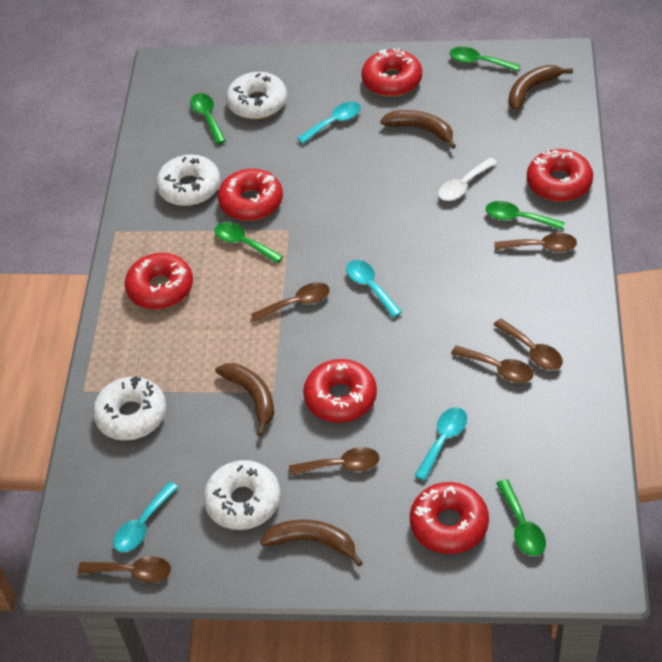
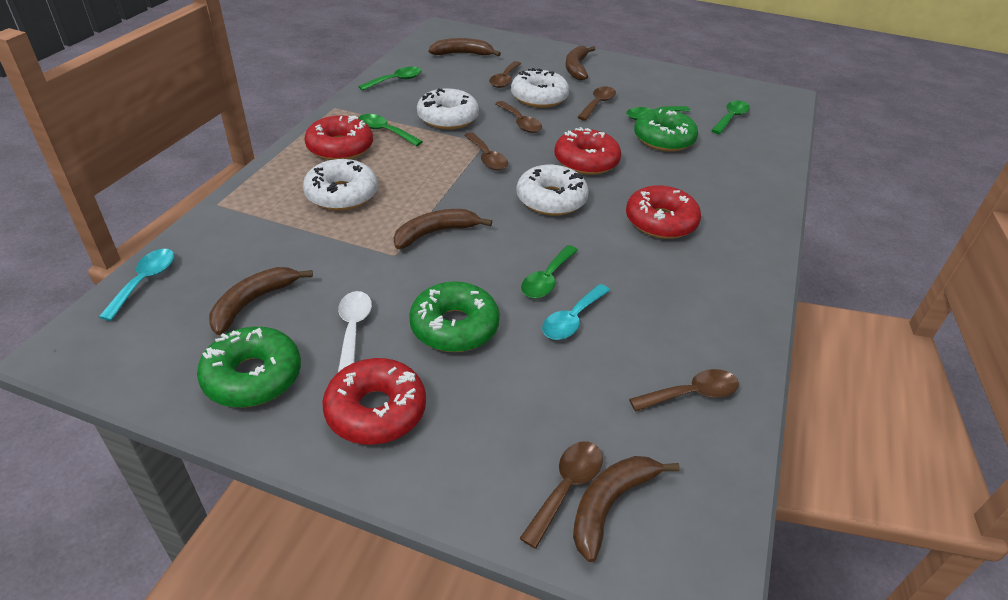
brown banana: 4 -> 5
green donut: 0 -> 3
red donut: 6 -> 4
turquoise spoon: 4 -> 2

